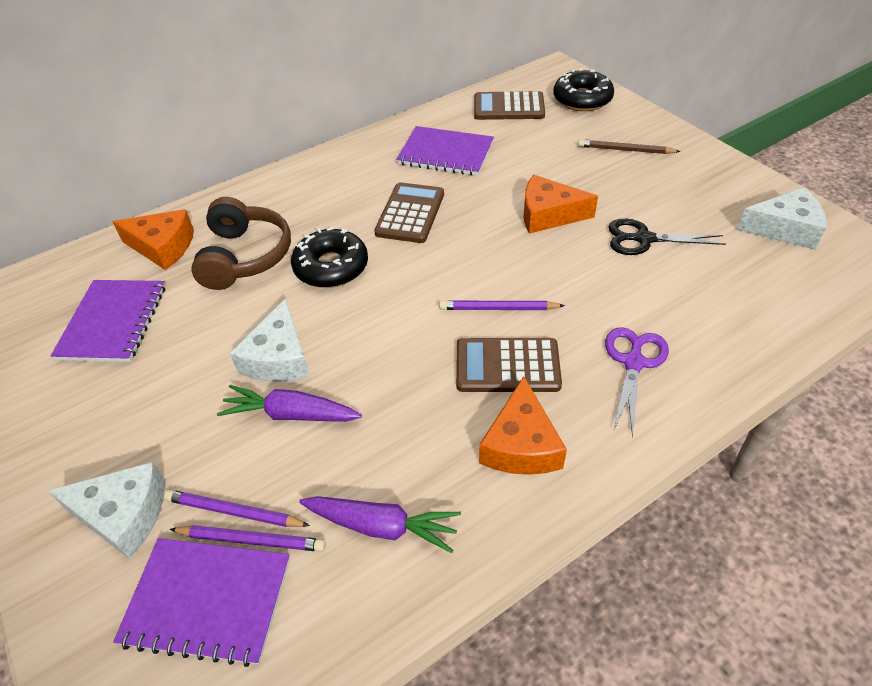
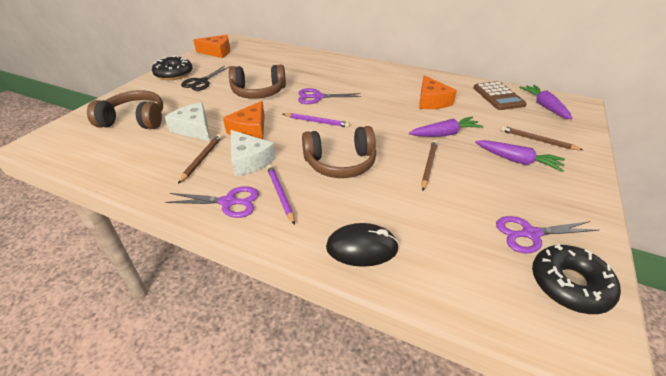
black mouse: 0 -> 1
brown calculator: 3 -> 1
brown headphones: 1 -> 3
brown pencil: 1 -> 3
purple carrot: 2 -> 3
purple notebook: 3 -> 0
purple pencil: 3 -> 2
purple scissors: 1 -> 3
white cheese: 3 -> 2

